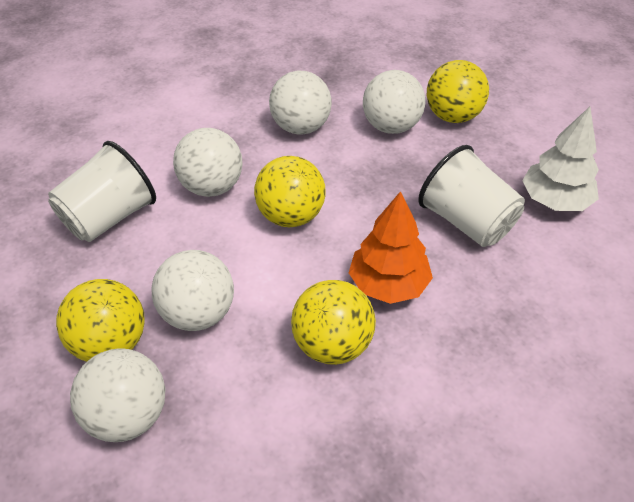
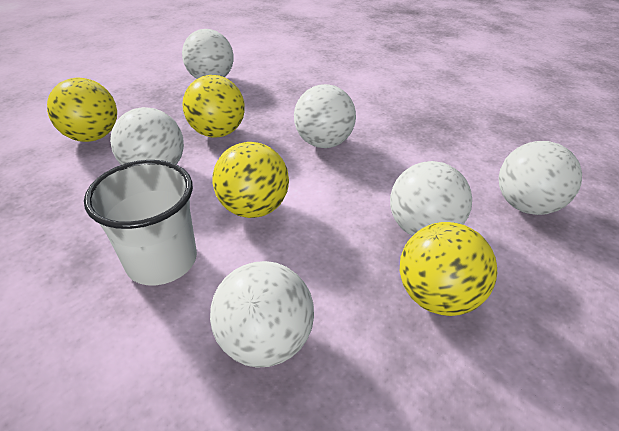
orange tree: 1 -> 0
white ball: 5 -> 6
white cup: 2 -> 1
white tree: 1 -> 0

